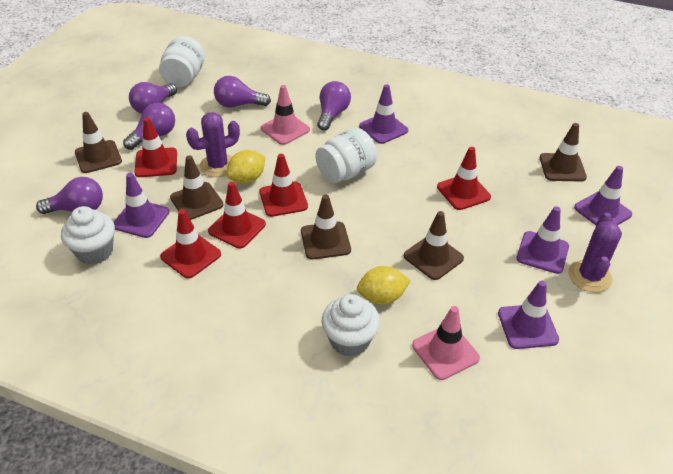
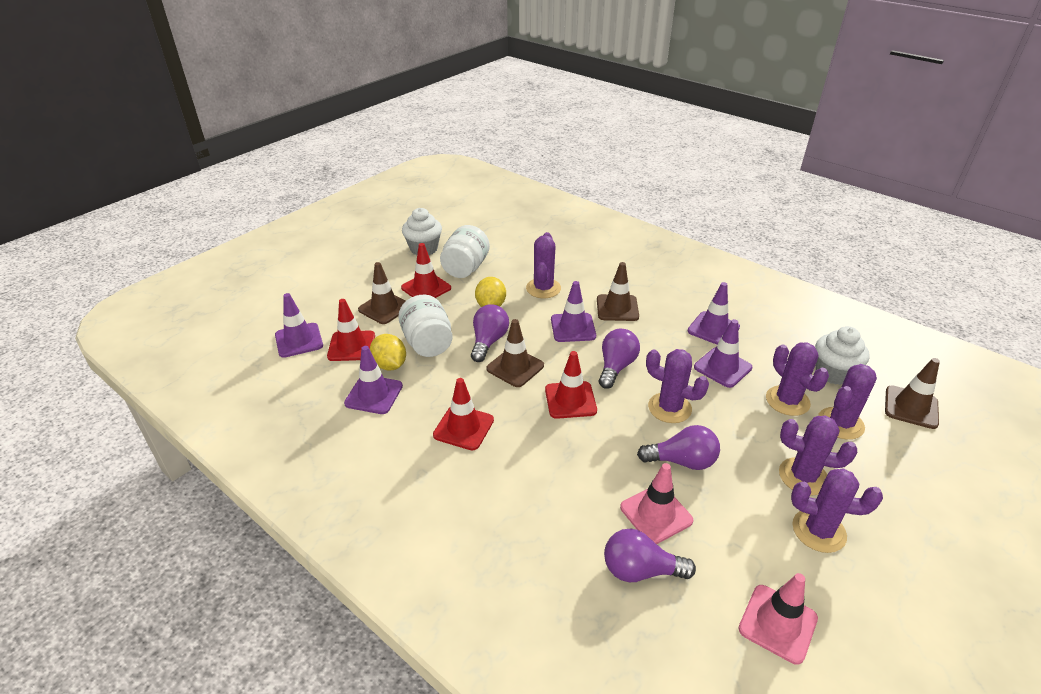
brown traffic cone: 5 -> 4
purple cactus: 2 -> 6
purple light bulb: 5 -> 4
red traffic cone: 5 -> 4

